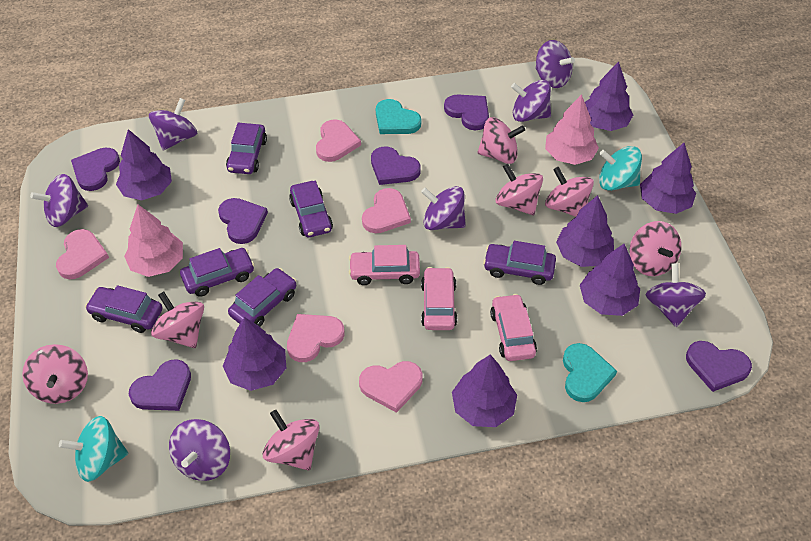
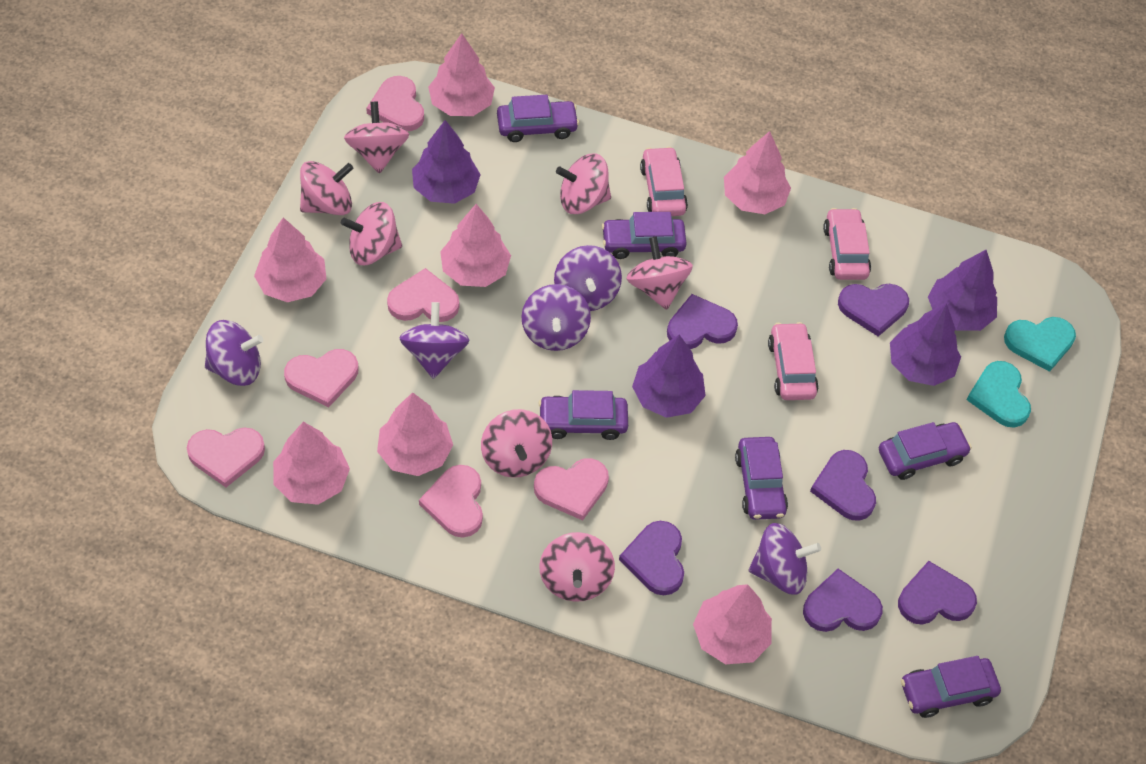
pink heart: 5 -> 6
pink tree: 2 -> 7
purple spinning top: 7 -> 5
purple tree: 7 -> 4
turquoise spinning top: 2 -> 0

